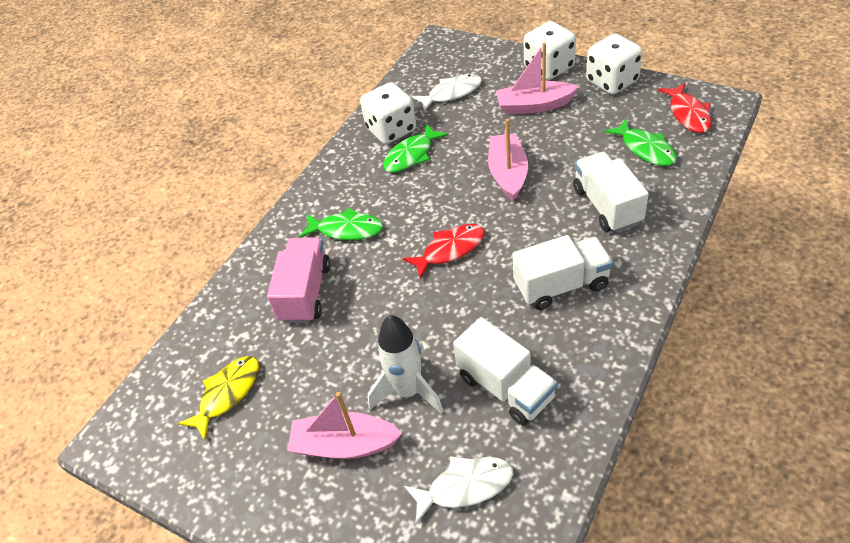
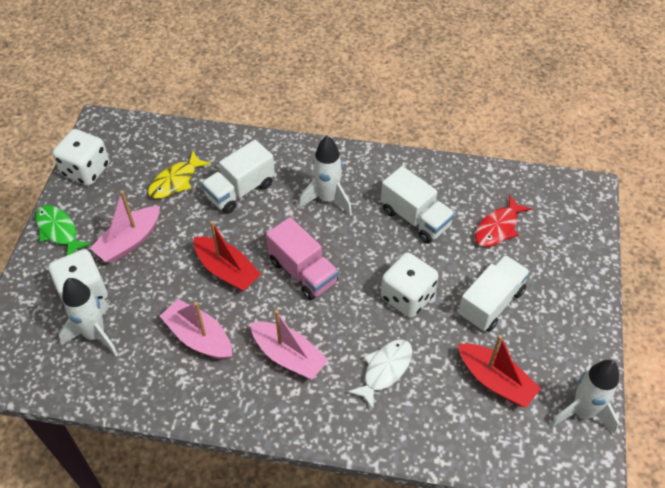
green fish: 3 -> 1
red boat: 0 -> 2
red fish: 2 -> 1
white fish: 2 -> 1
white rocket: 1 -> 3

